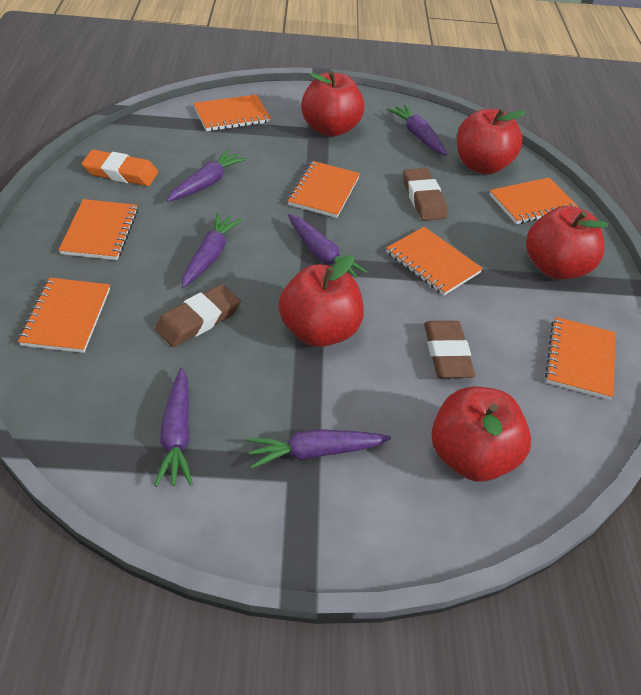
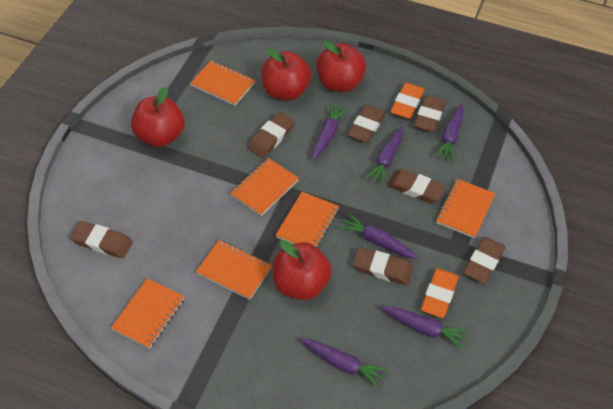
brown eraser: 3 -> 7
orange eraser: 1 -> 2
orange notebook: 7 -> 6
red apple: 5 -> 4

